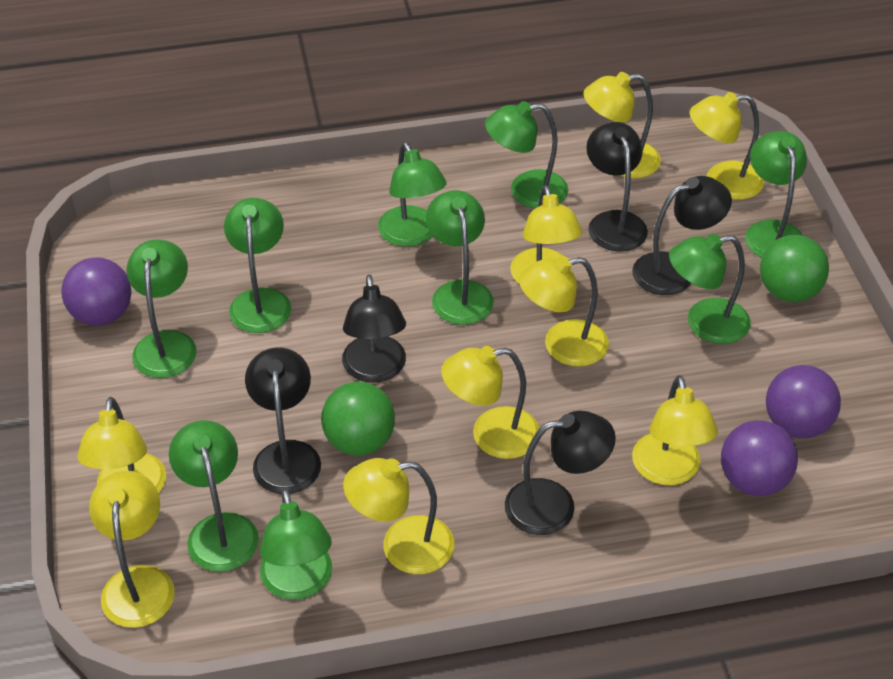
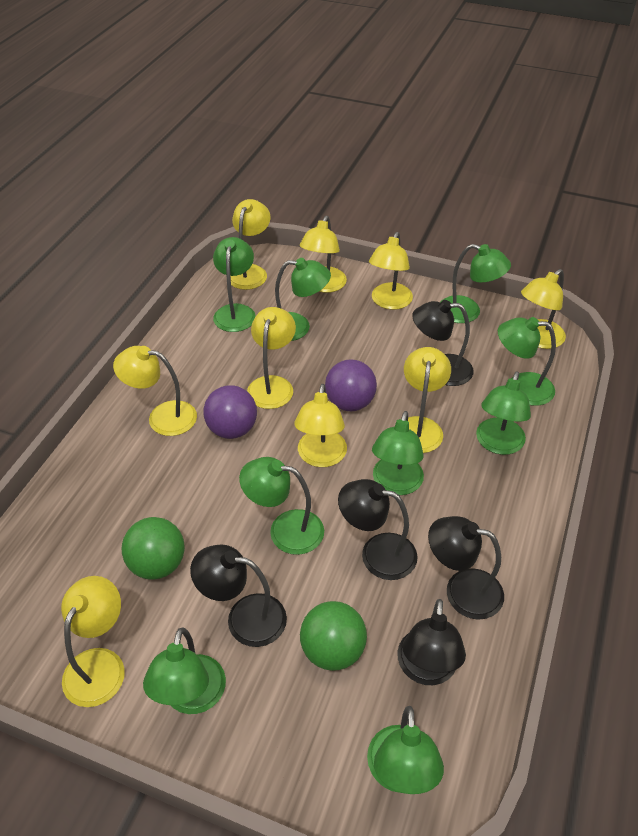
purple ball: 3 -> 2

